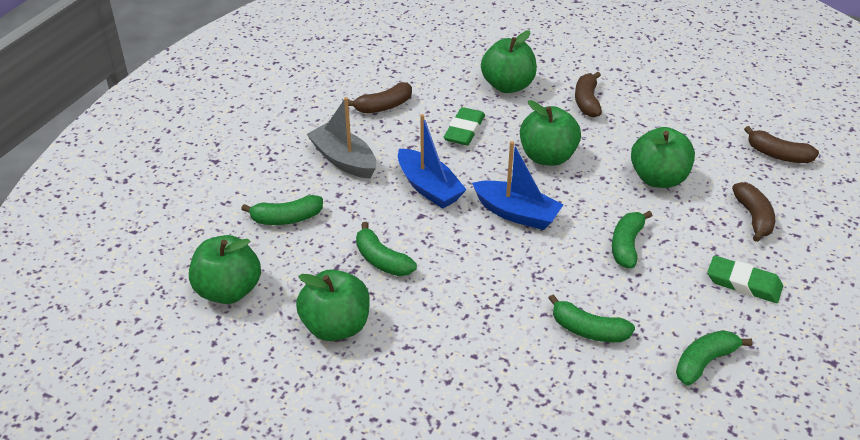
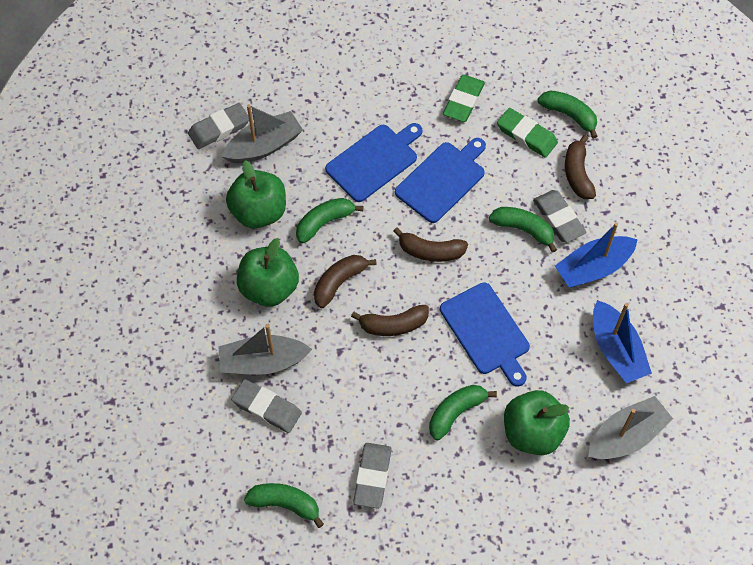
blue cutting board: 0 -> 3
green apple: 5 -> 3
grey boat: 1 -> 3
grey eraser: 0 -> 4

